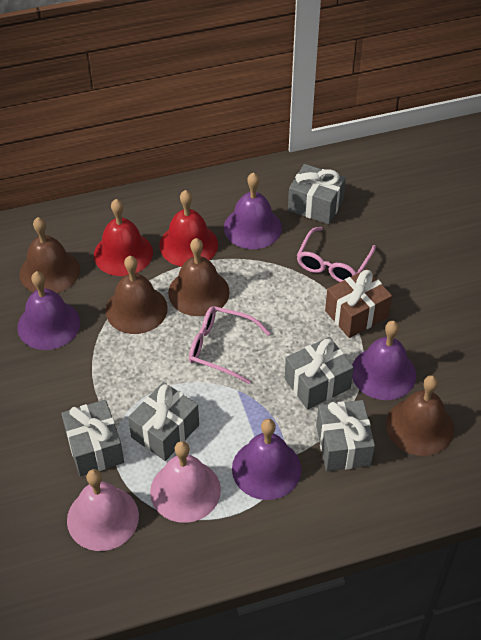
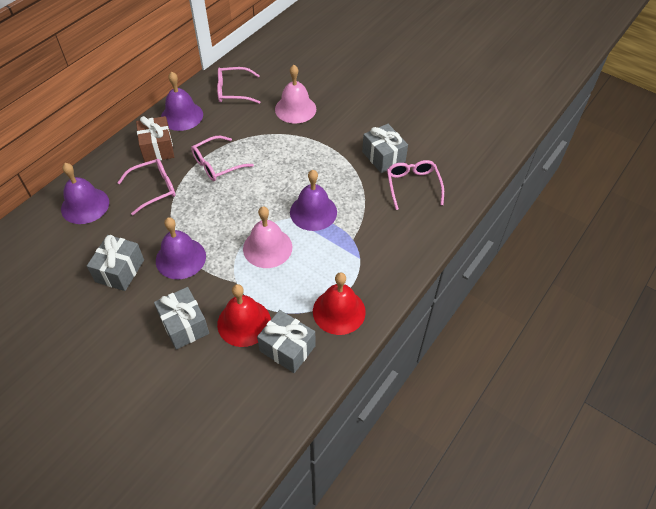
brown bell: 4 -> 0
grey gift: 5 -> 4
pink glasses: 2 -> 4

